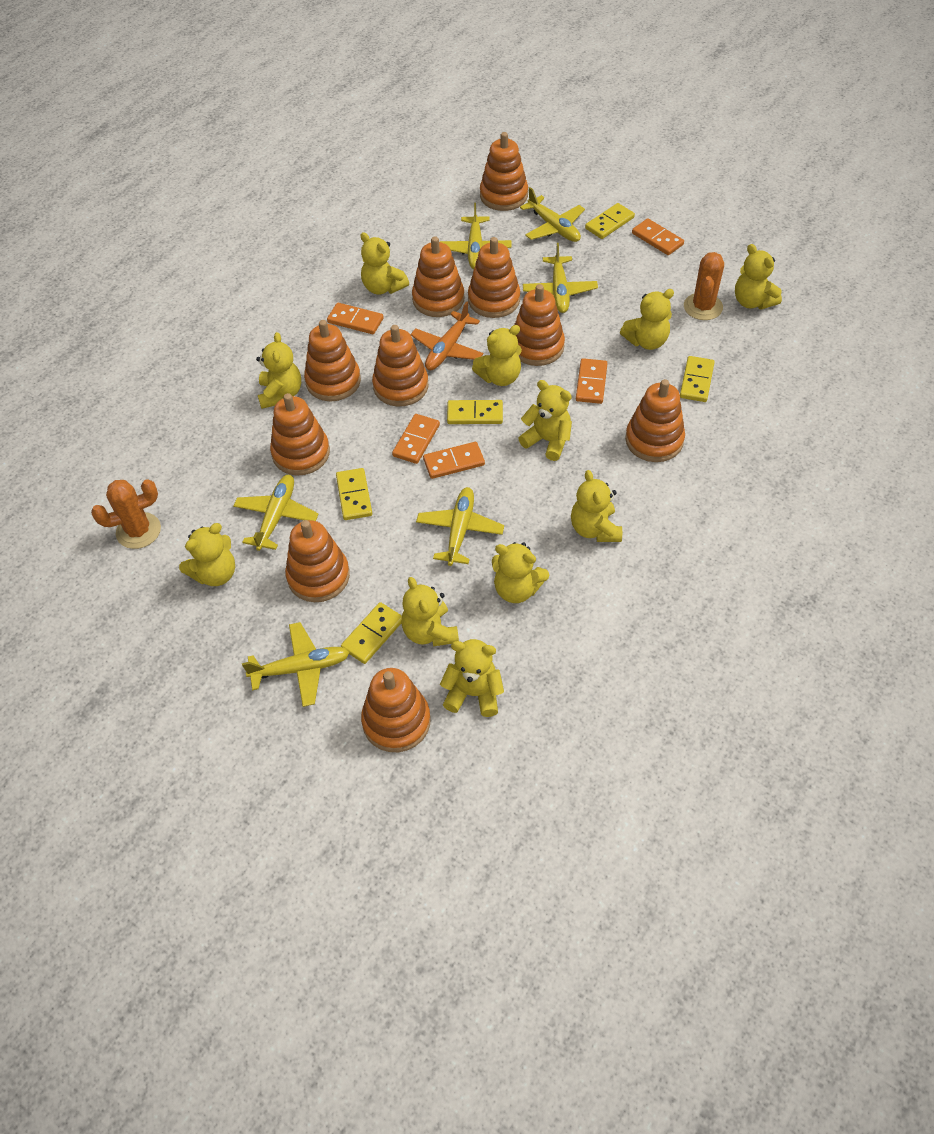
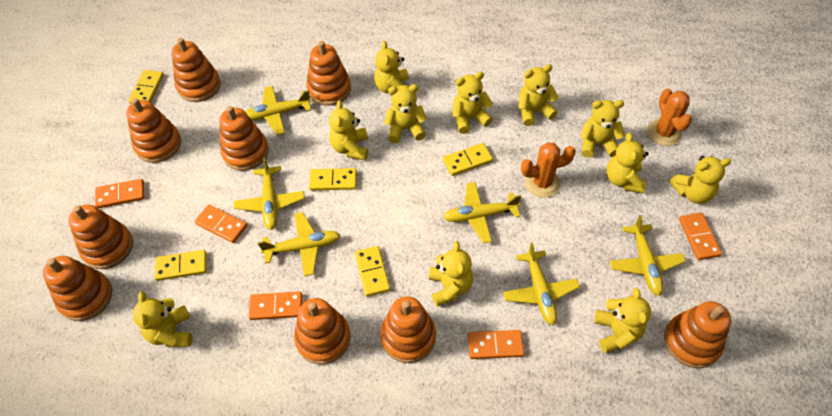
orange plane: 1 -> 0
orange stacking toy: 10 -> 9

